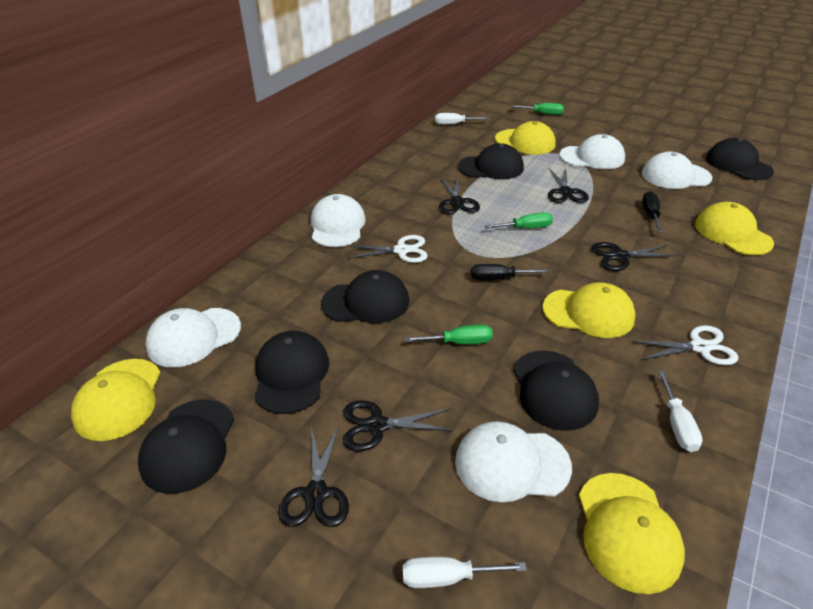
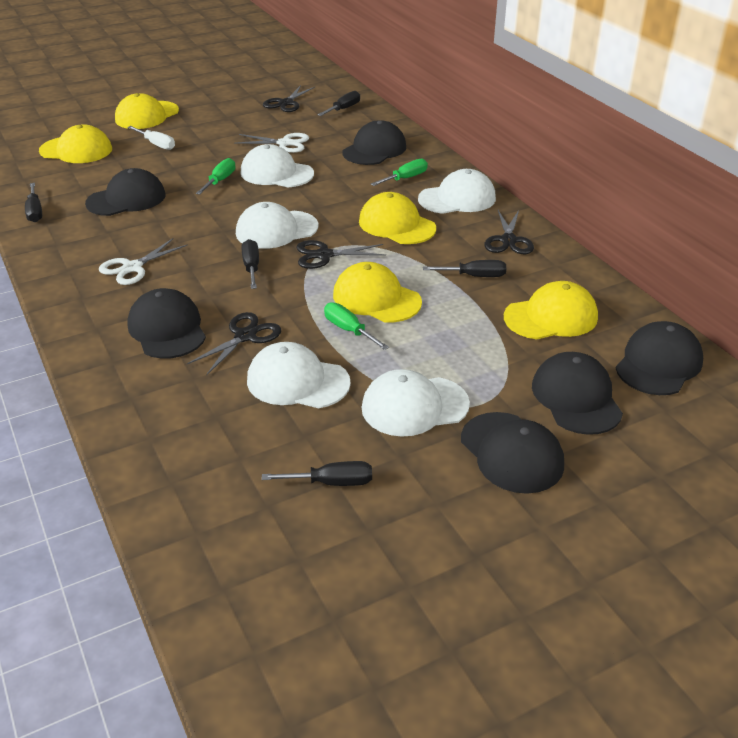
black scissors: 5 -> 4
black screwdriver: 2 -> 5
white screwdriver: 3 -> 1

